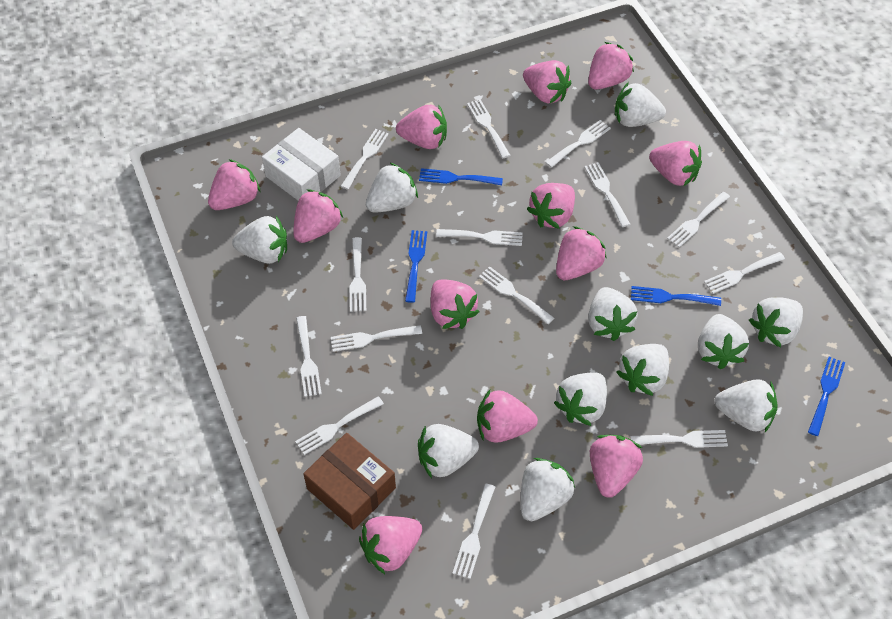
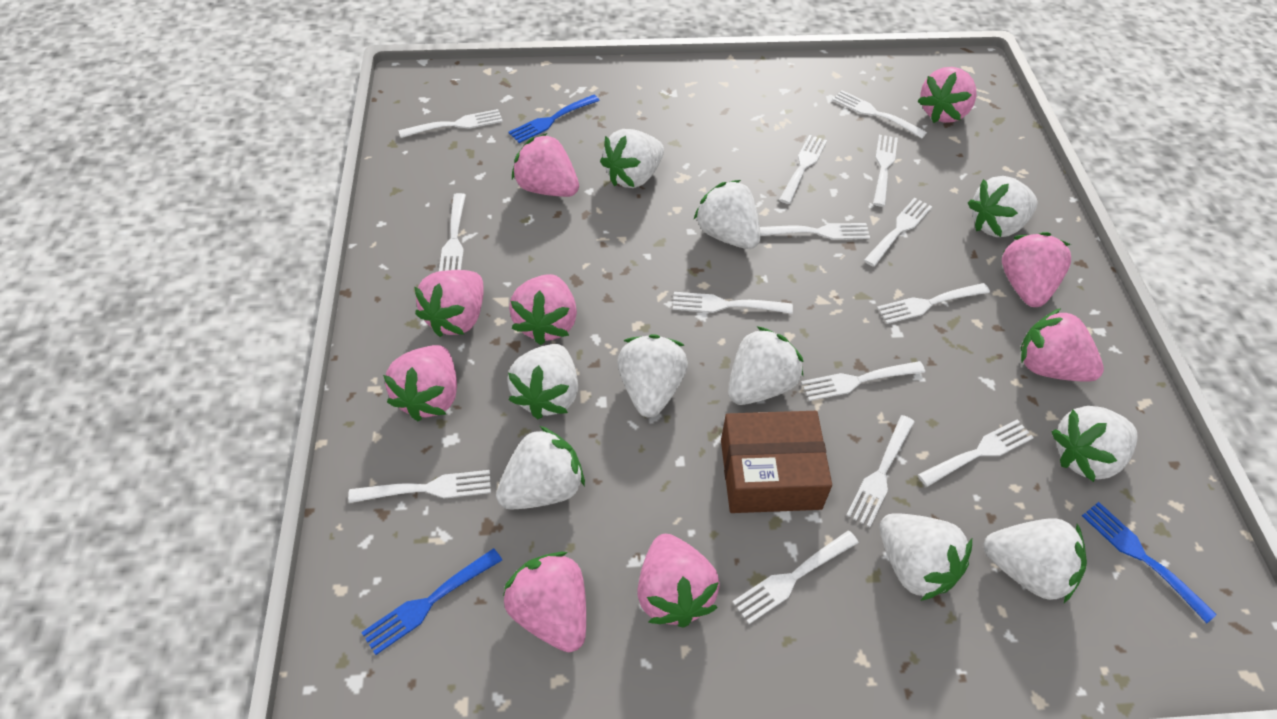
blue fork: 4 -> 3
pink strawberry: 12 -> 9
white box: 1 -> 0
white strawberry: 11 -> 10

